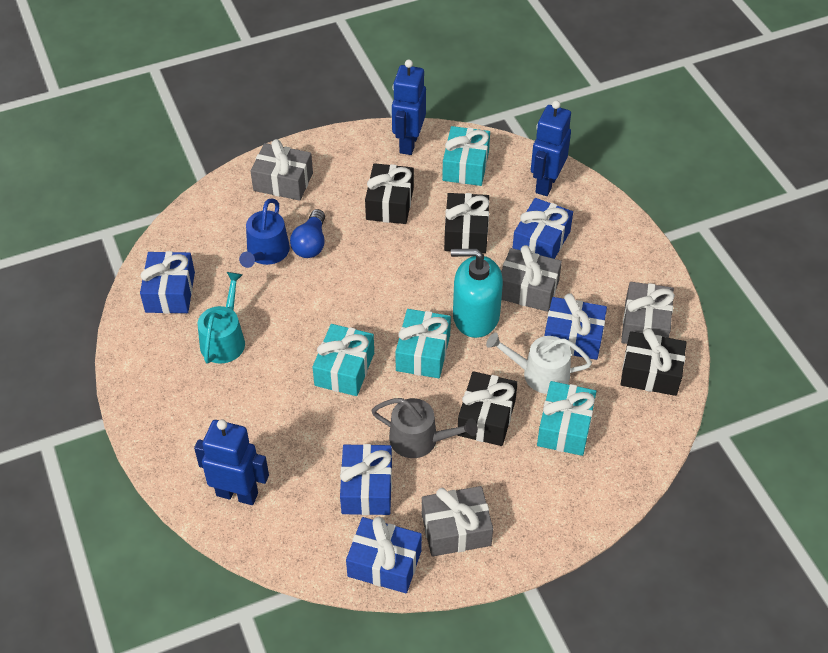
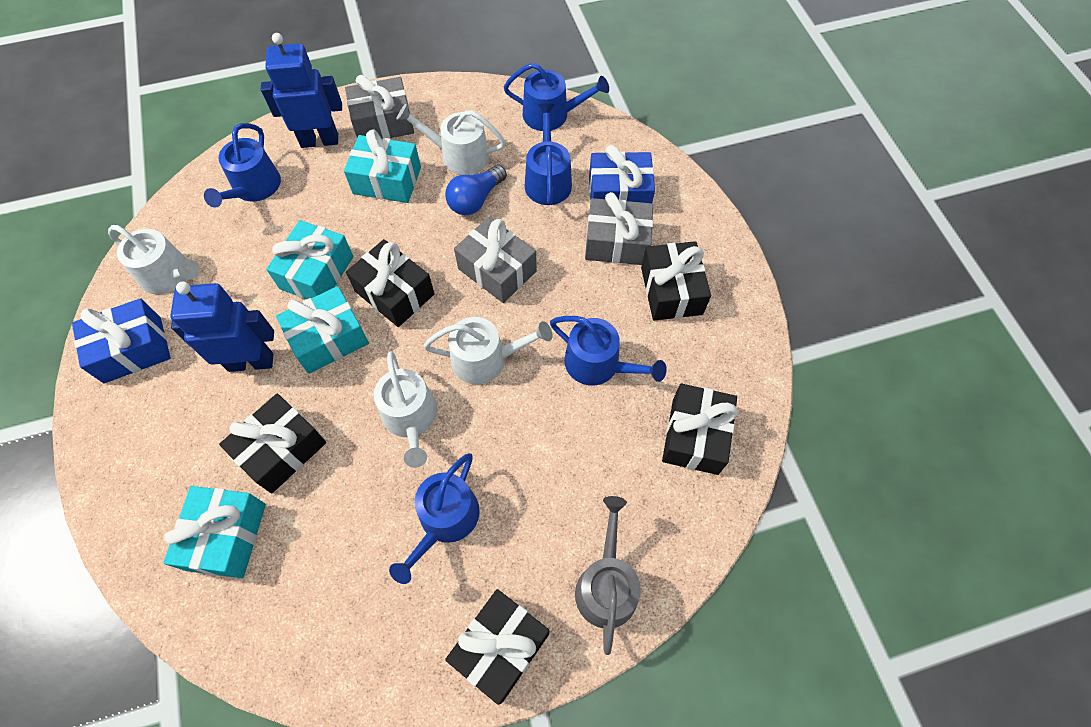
black gift: 4 -> 5
blue gift: 5 -> 2
blue robot: 3 -> 2
blue watering can: 1 -> 5
grey gift: 4 -> 3
turquoise soap dispenser: 1 -> 0
turquoise watering can: 1 -> 0
white watering can: 1 -> 4

